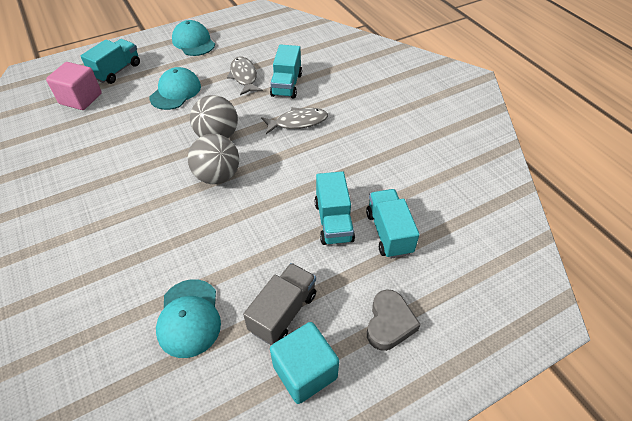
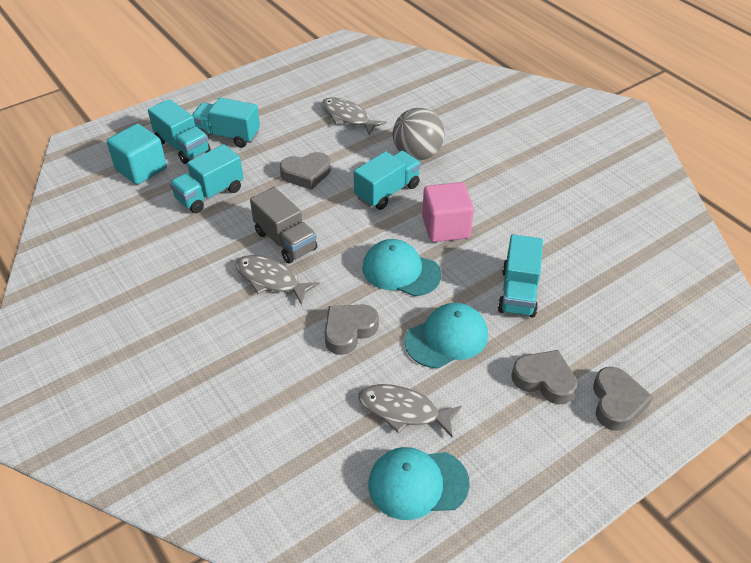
grey ball: 2 -> 1
grey fish: 2 -> 3
grey heart: 1 -> 4
turquoise truck: 4 -> 5

